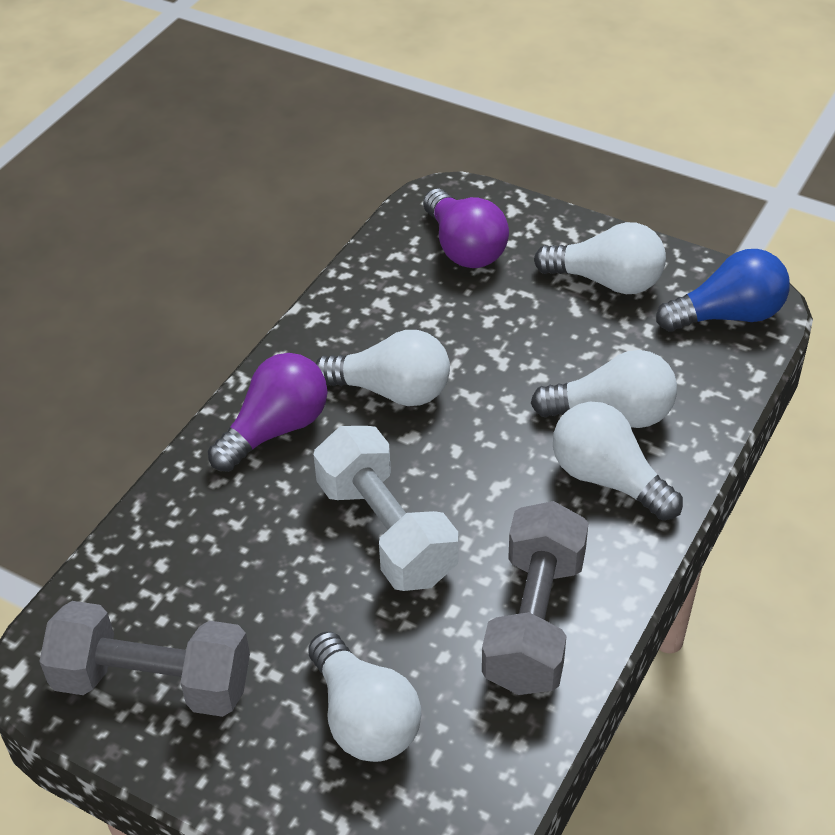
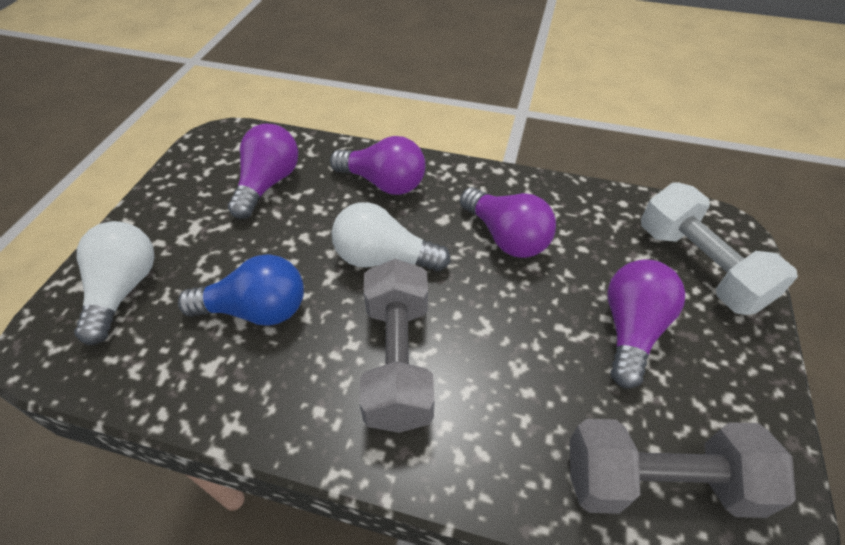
purple light bulb: 2 -> 4
white light bulb: 5 -> 2

